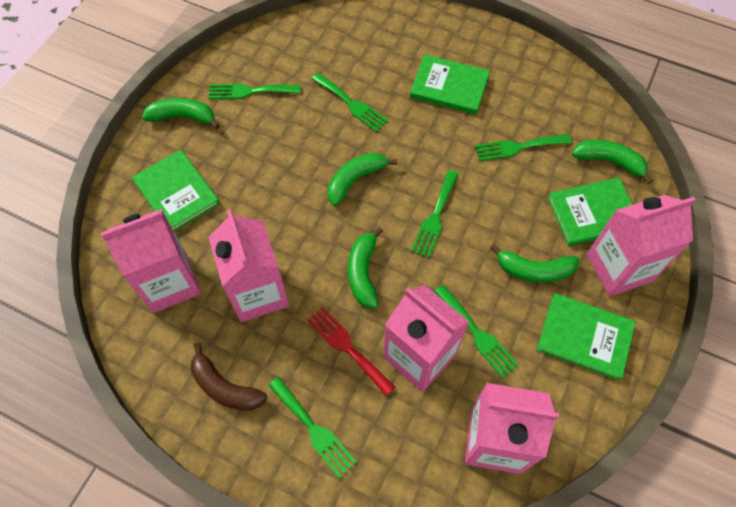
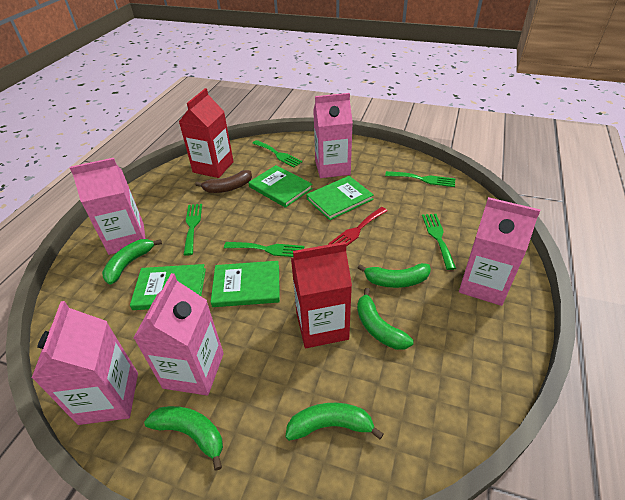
green fork: 6 -> 5
red carton: 0 -> 2

